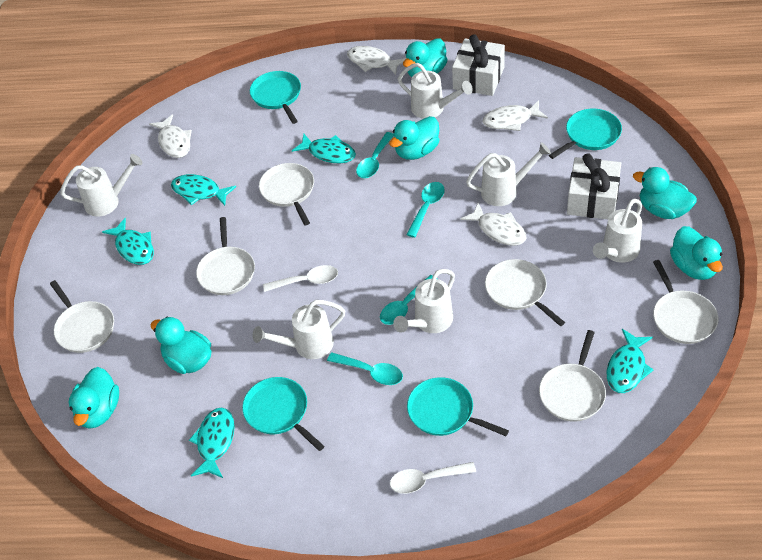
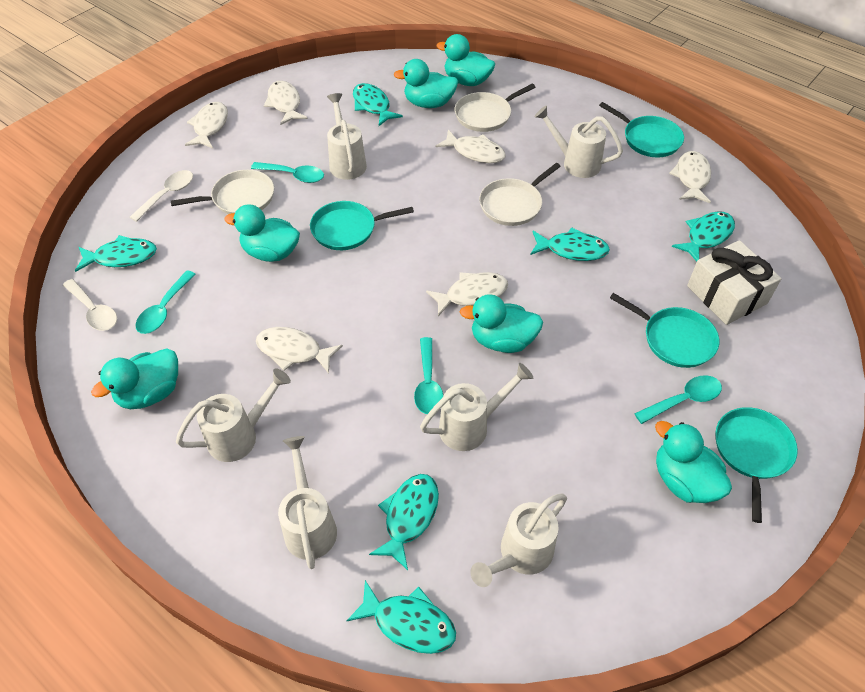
turquoise fish: 5 -> 6
white fish: 4 -> 6
white gift: 2 -> 1
white pan: 6 -> 3

